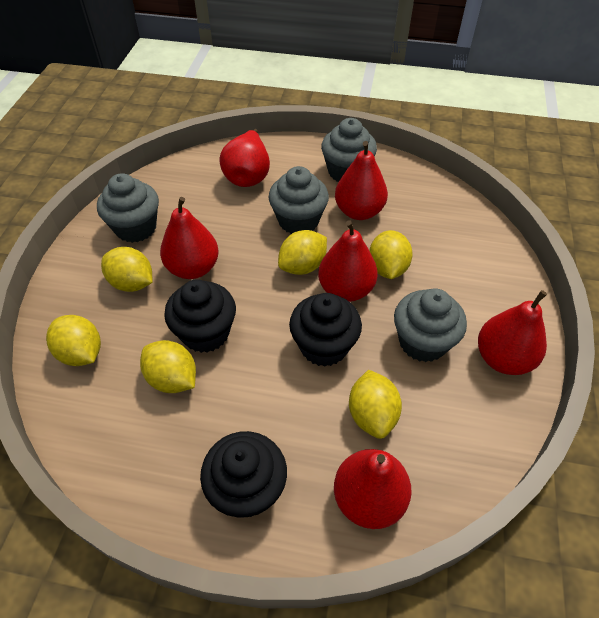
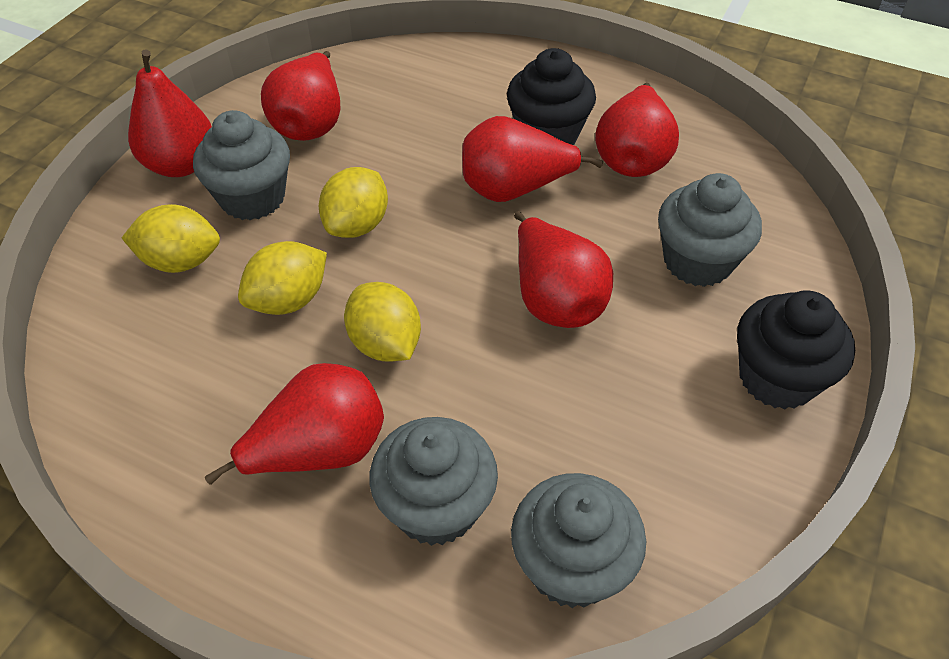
black cupcake: 3 -> 2
yellow lemon: 6 -> 4

